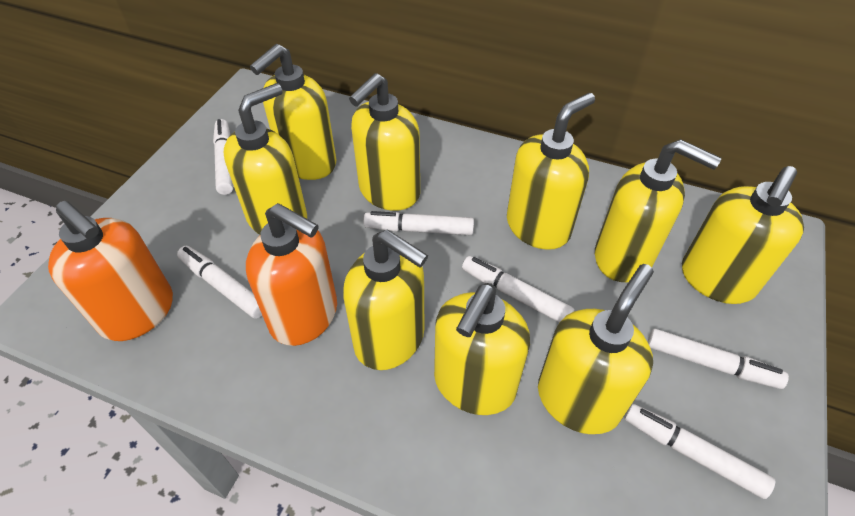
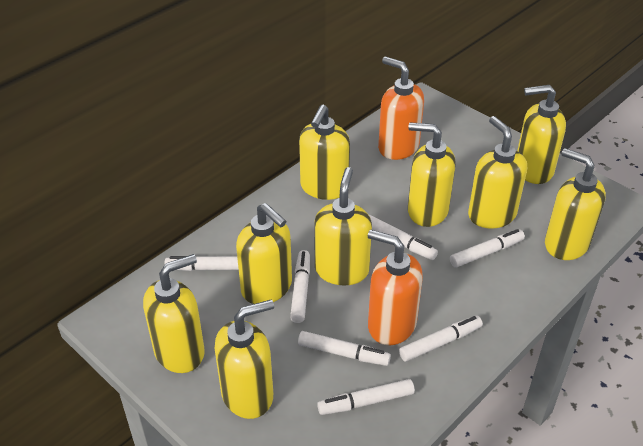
white marker: 6 -> 7

